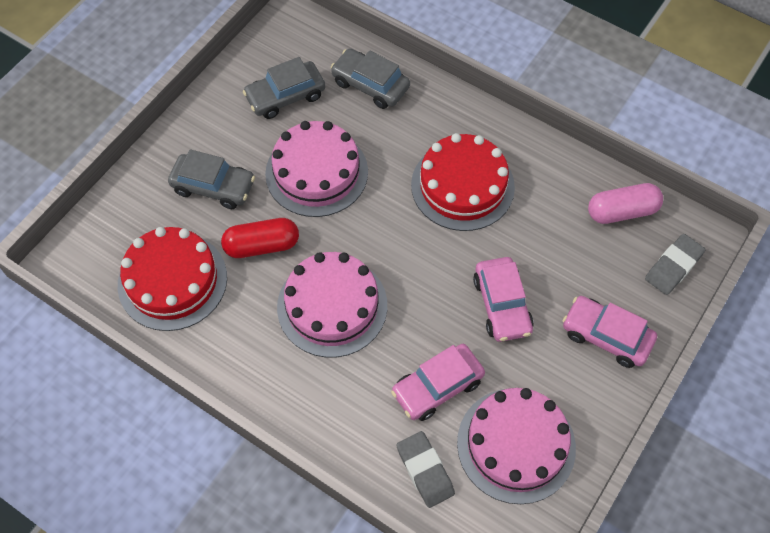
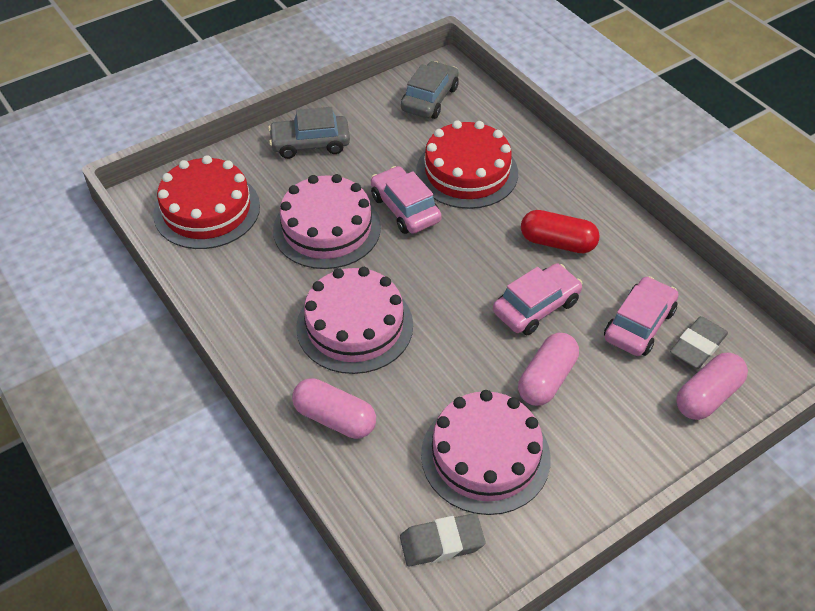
grey car: 3 -> 2
pink capsule: 1 -> 3

